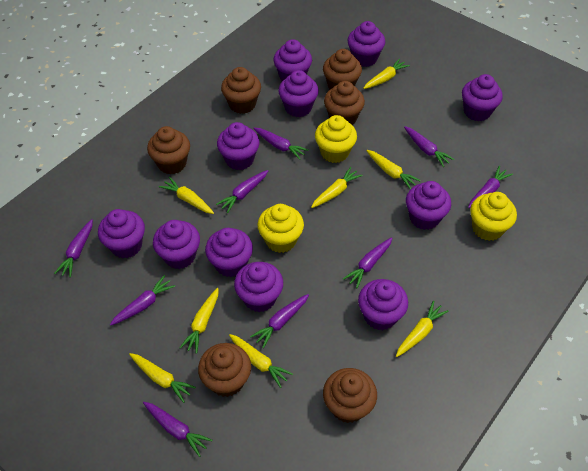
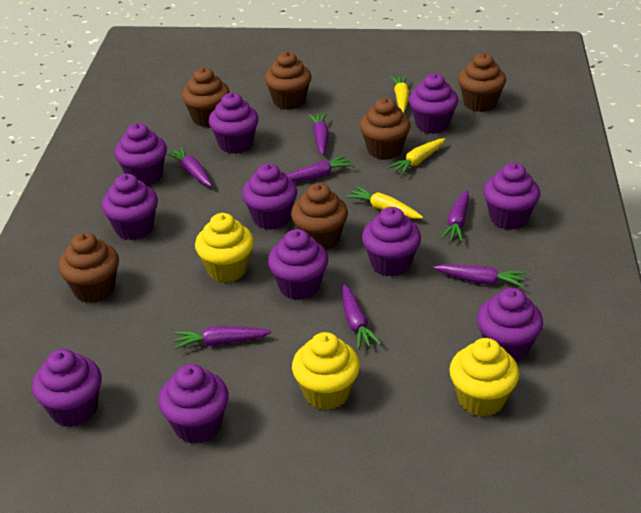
purple carrot: 9 -> 7
yellow carrot: 8 -> 3

